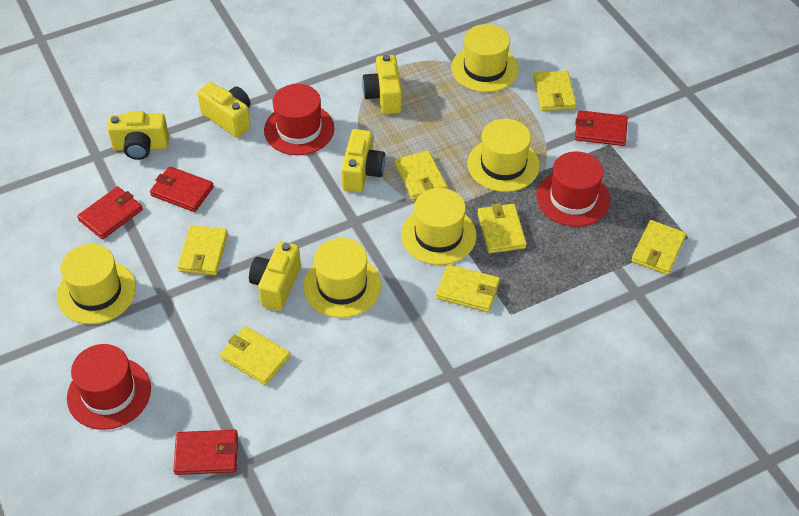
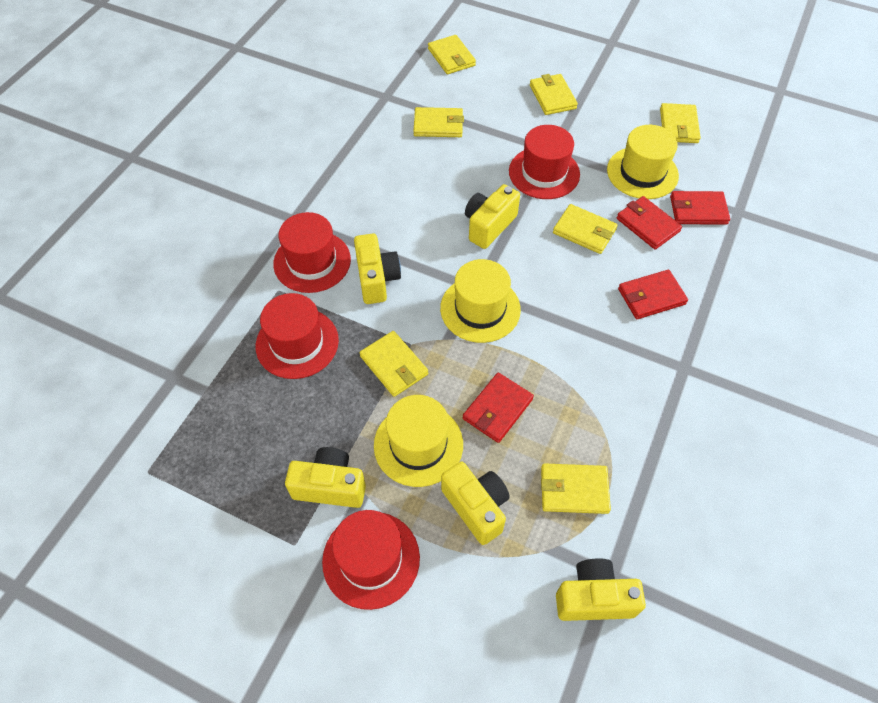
red hat: 3 -> 4
yellow hat: 5 -> 3

